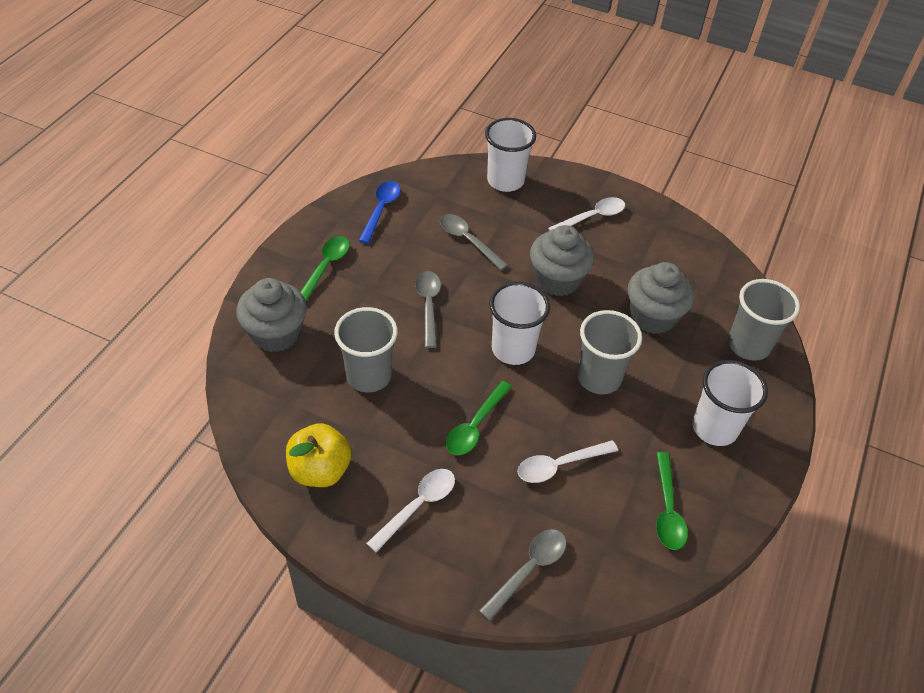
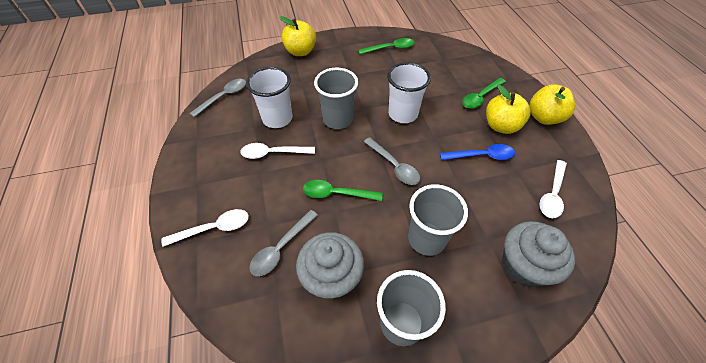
grey cupcake: 3 -> 2
white cup: 3 -> 2
yellow apple: 1 -> 3

